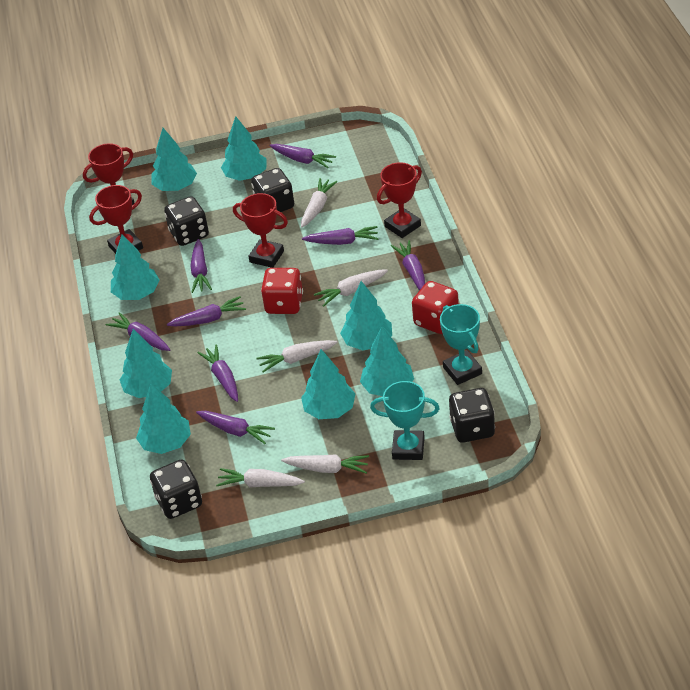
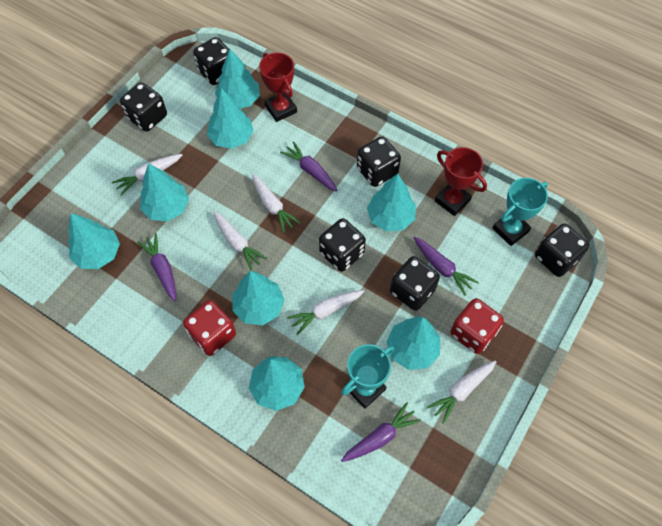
black dice: 4 -> 6
purple carrot: 8 -> 4
red trophy: 4 -> 2

